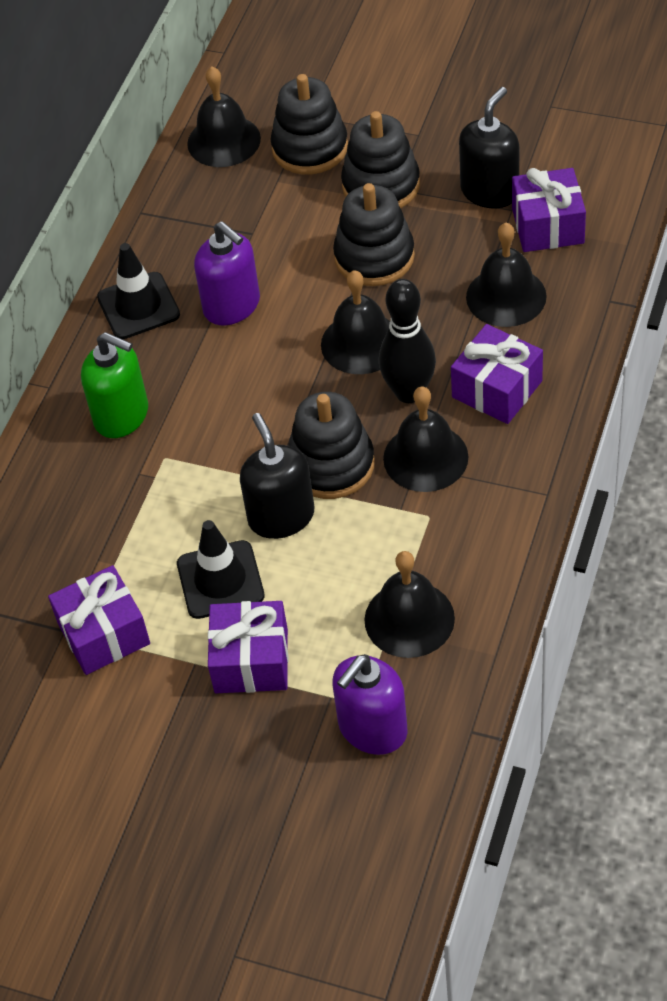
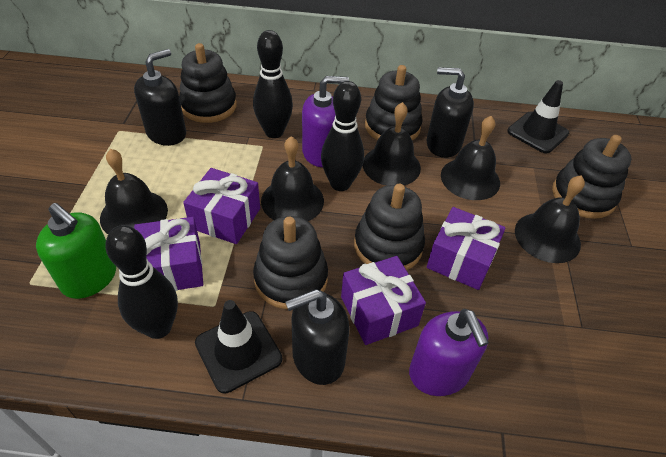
black bowling pin: 1 -> 3
black soap dispenser: 2 -> 3
black stacking toy: 4 -> 5

